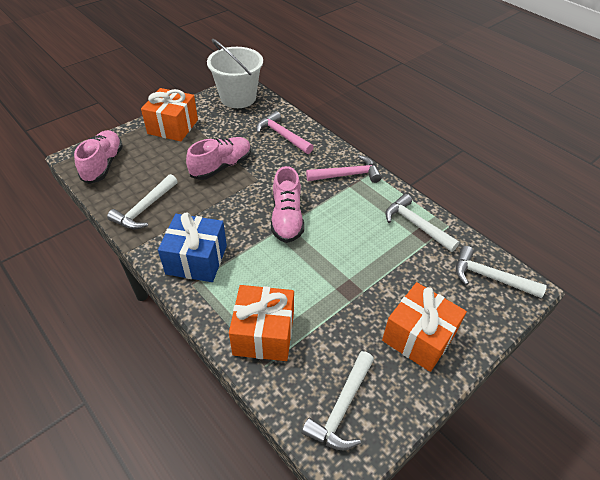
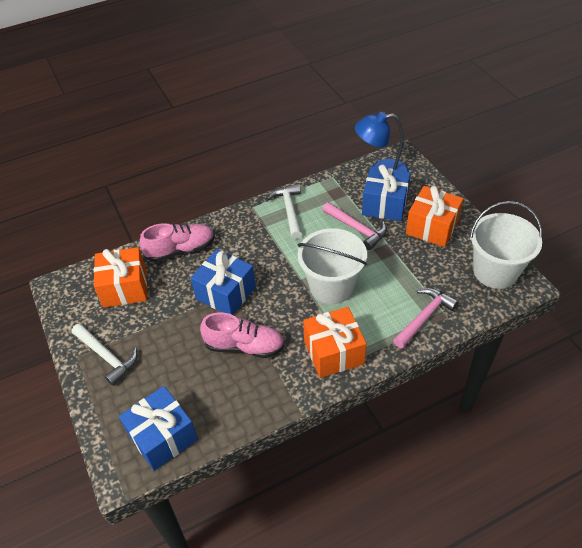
blue gift: 1 -> 3
blue lamp: 0 -> 1
pink shoe: 3 -> 2
white bucket: 1 -> 2
white hammer: 4 -> 2

